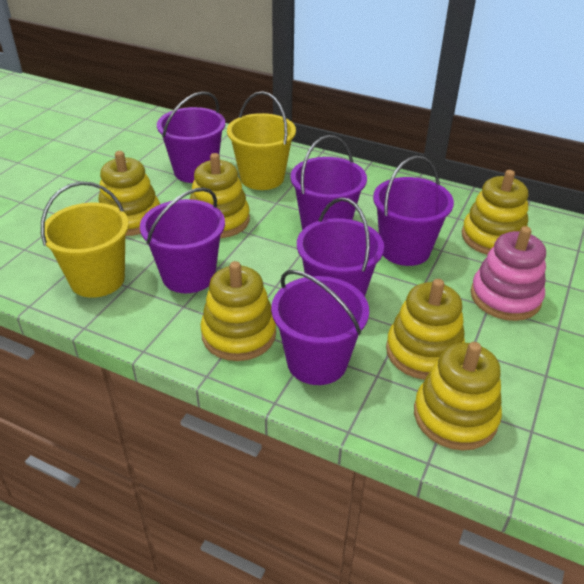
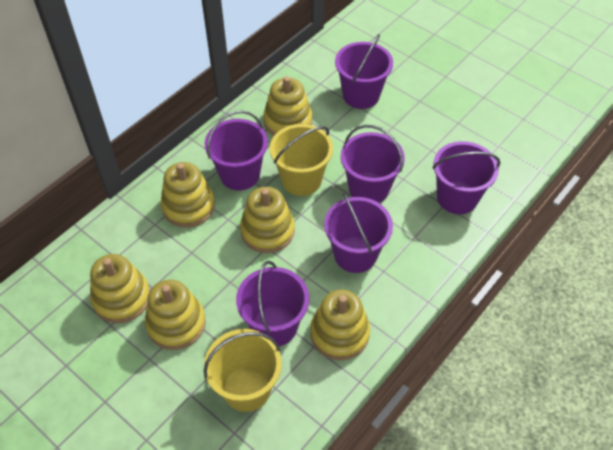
pink stacking toy: 1 -> 0

